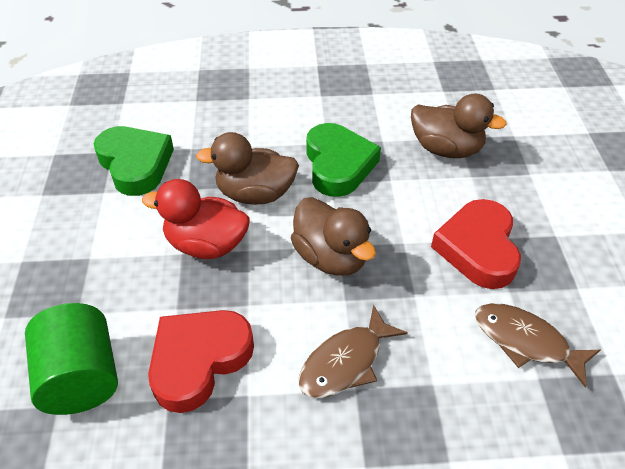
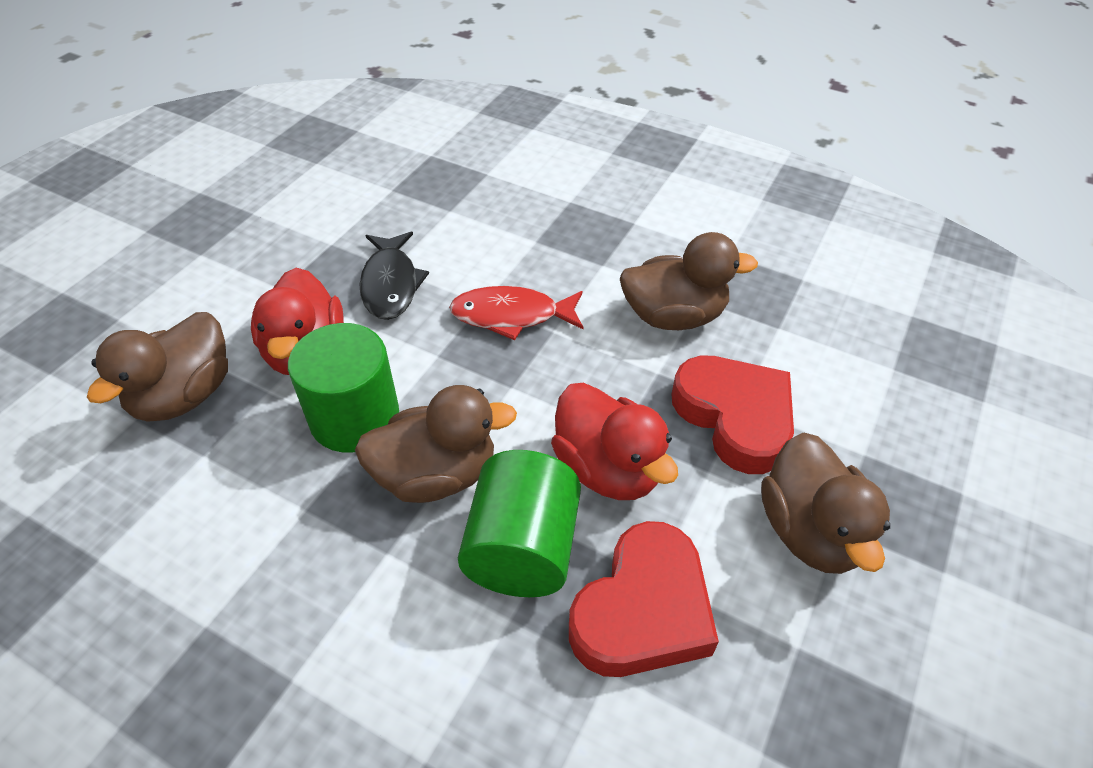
black fish: 0 -> 1
brown duck: 3 -> 4
brown fish: 2 -> 0
green cylinder: 1 -> 2
green heart: 2 -> 0
red duck: 1 -> 2
red fish: 0 -> 1

